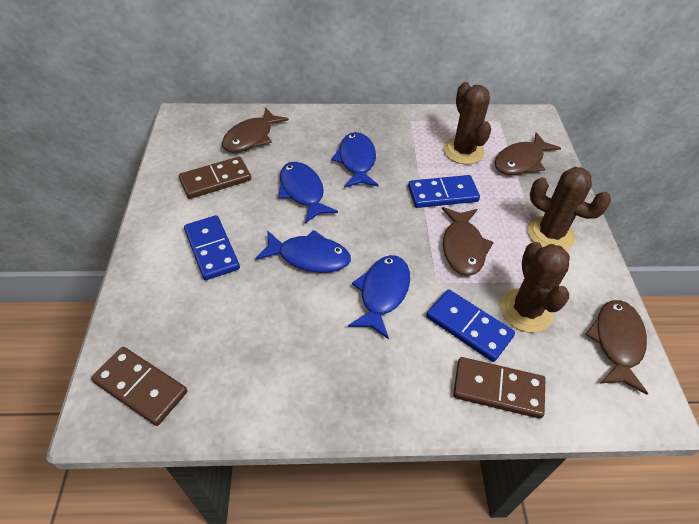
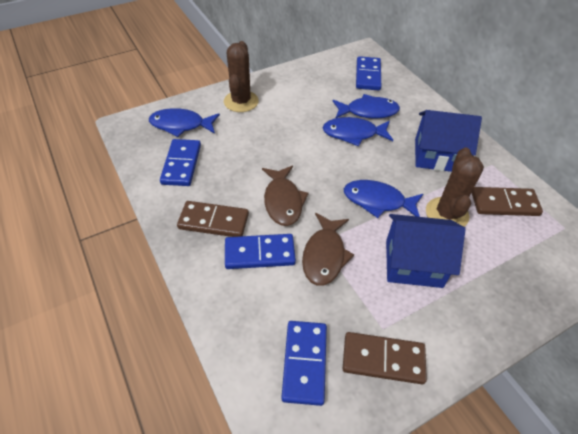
blue domino: 3 -> 4
blue house: 0 -> 2
brown cactus: 3 -> 2
brown fish: 4 -> 2

